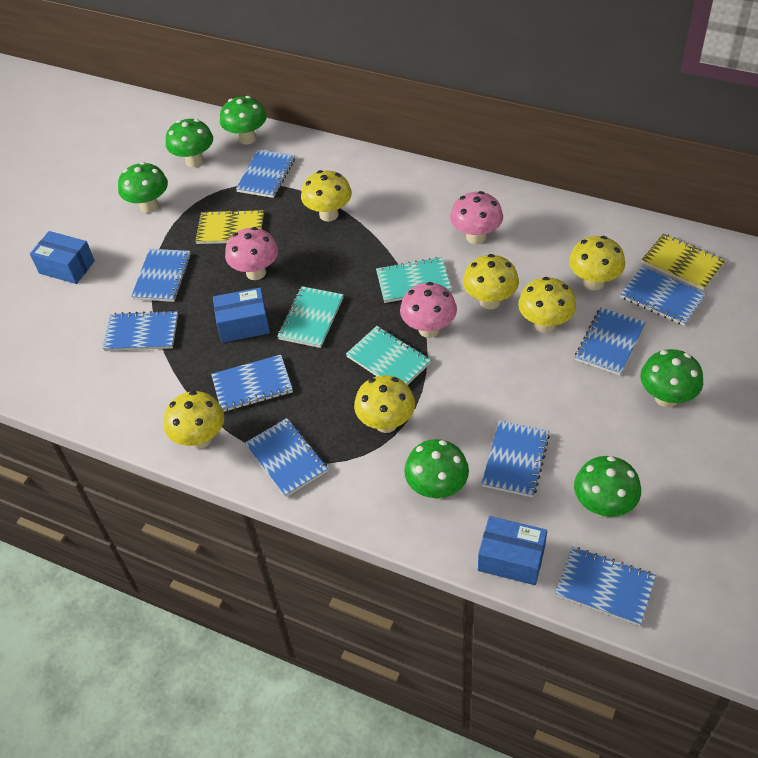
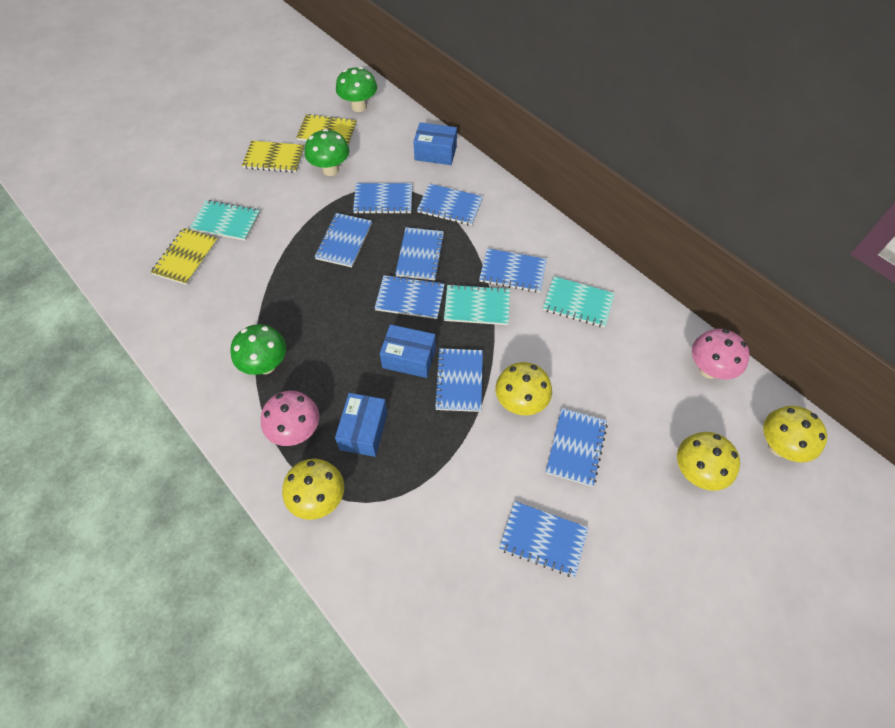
green mushroom: 6 -> 3
pink mushroom: 3 -> 2
yellow mushroom: 6 -> 4
yellow notebook: 2 -> 3

